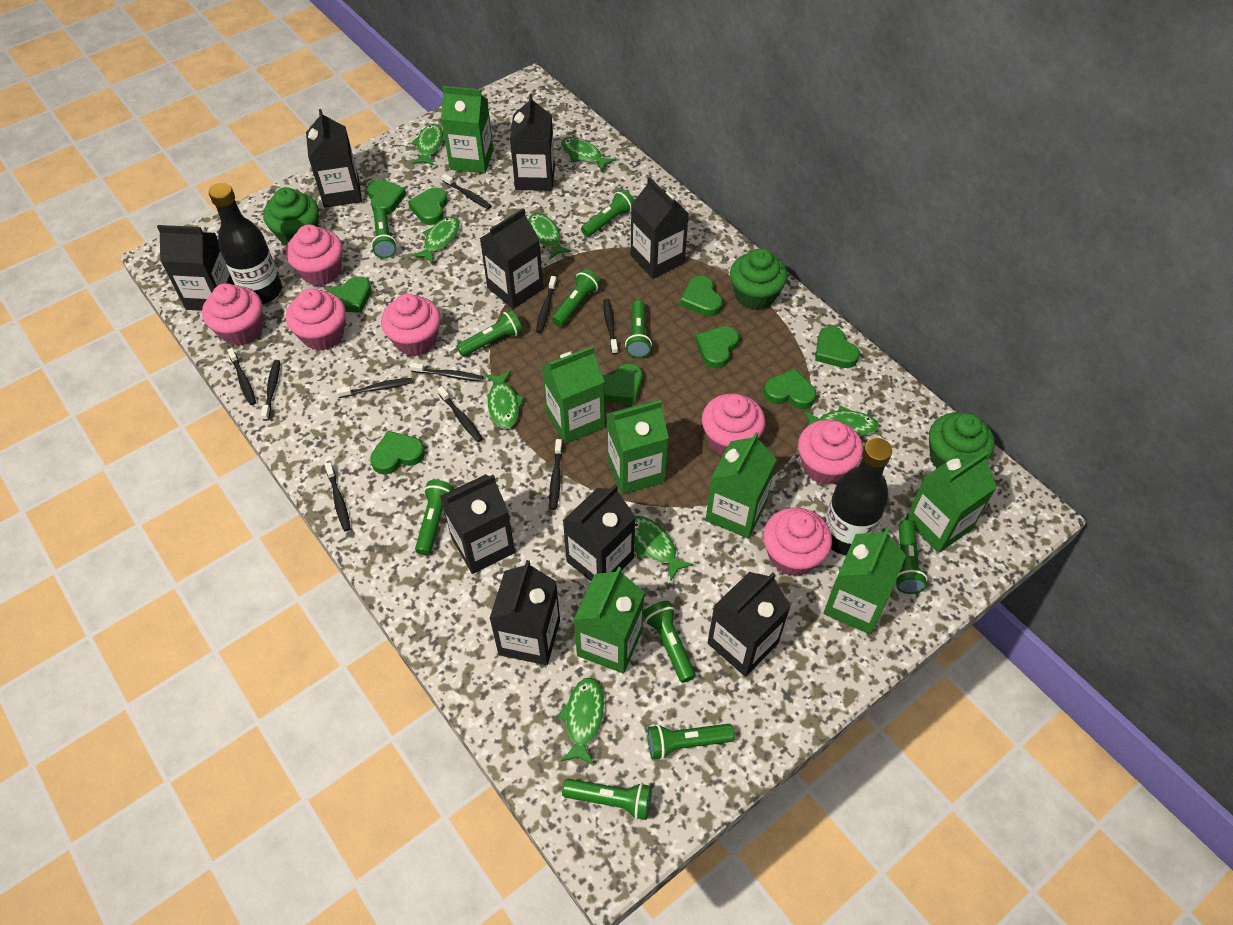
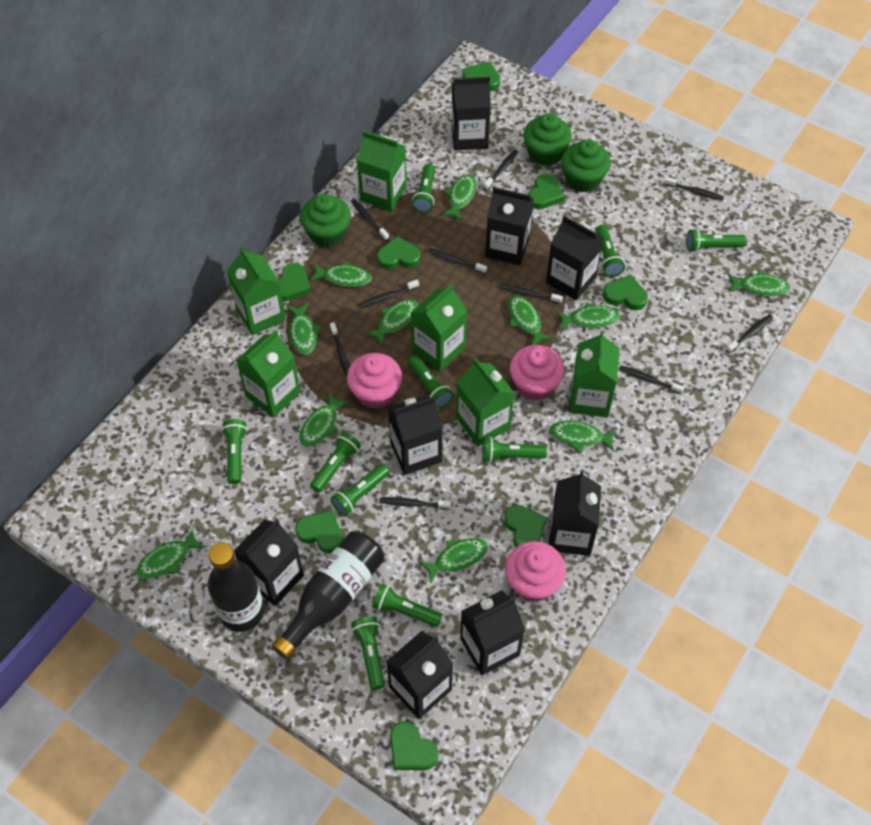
black carton: 9 -> 8
green carton: 7 -> 6
green fish: 8 -> 11
green heart: 9 -> 8
pink cupcake: 7 -> 3

